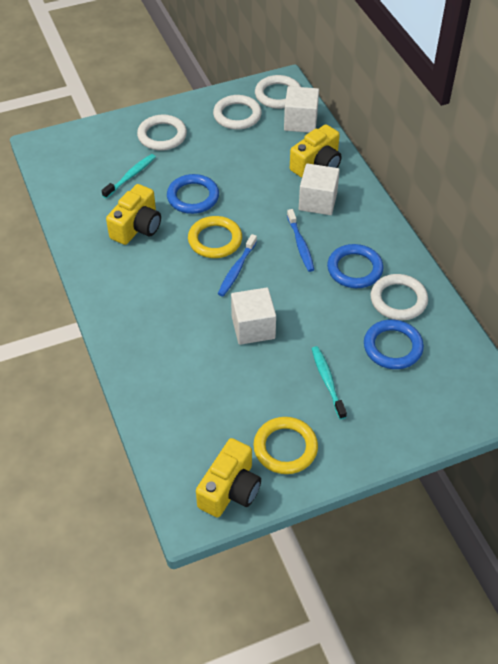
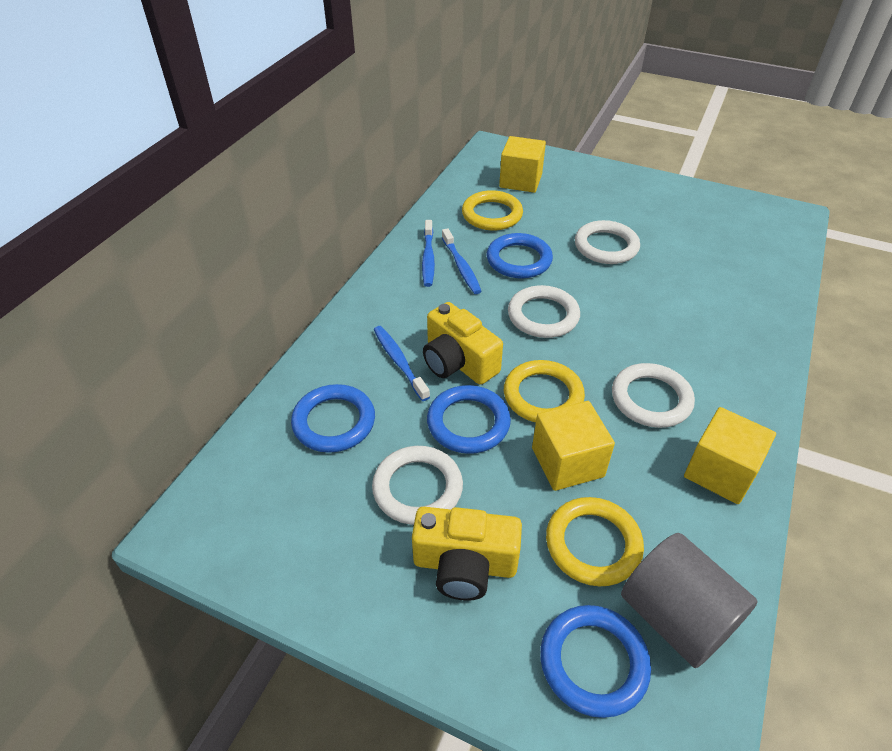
blue ring: 3 -> 4
blue toothbrush: 2 -> 3
grey cylinder: 0 -> 1
turquoise toothbrush: 2 -> 0
white cube: 3 -> 0
yellow camera: 3 -> 2
yellow cube: 0 -> 3
yellow ring: 2 -> 3

